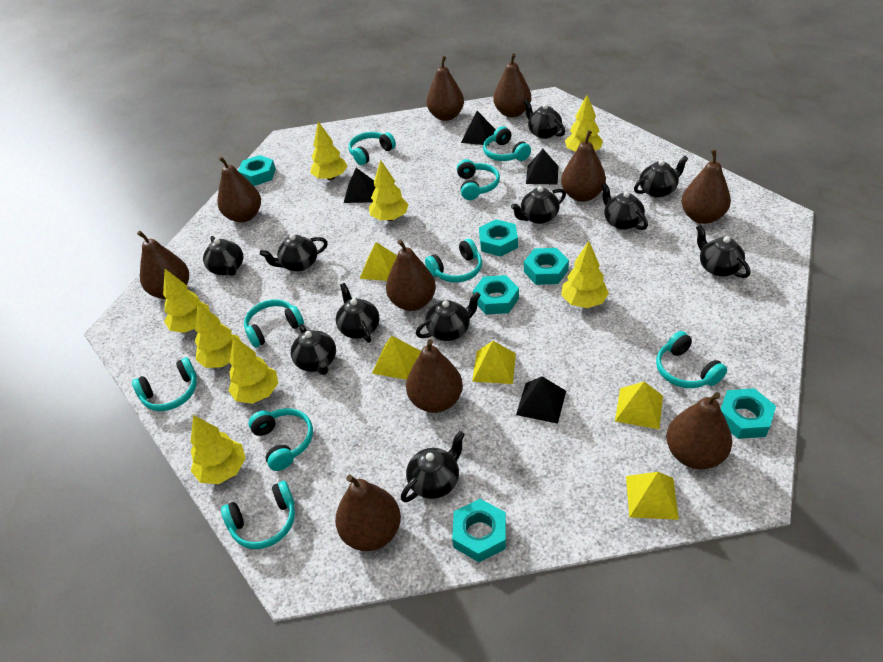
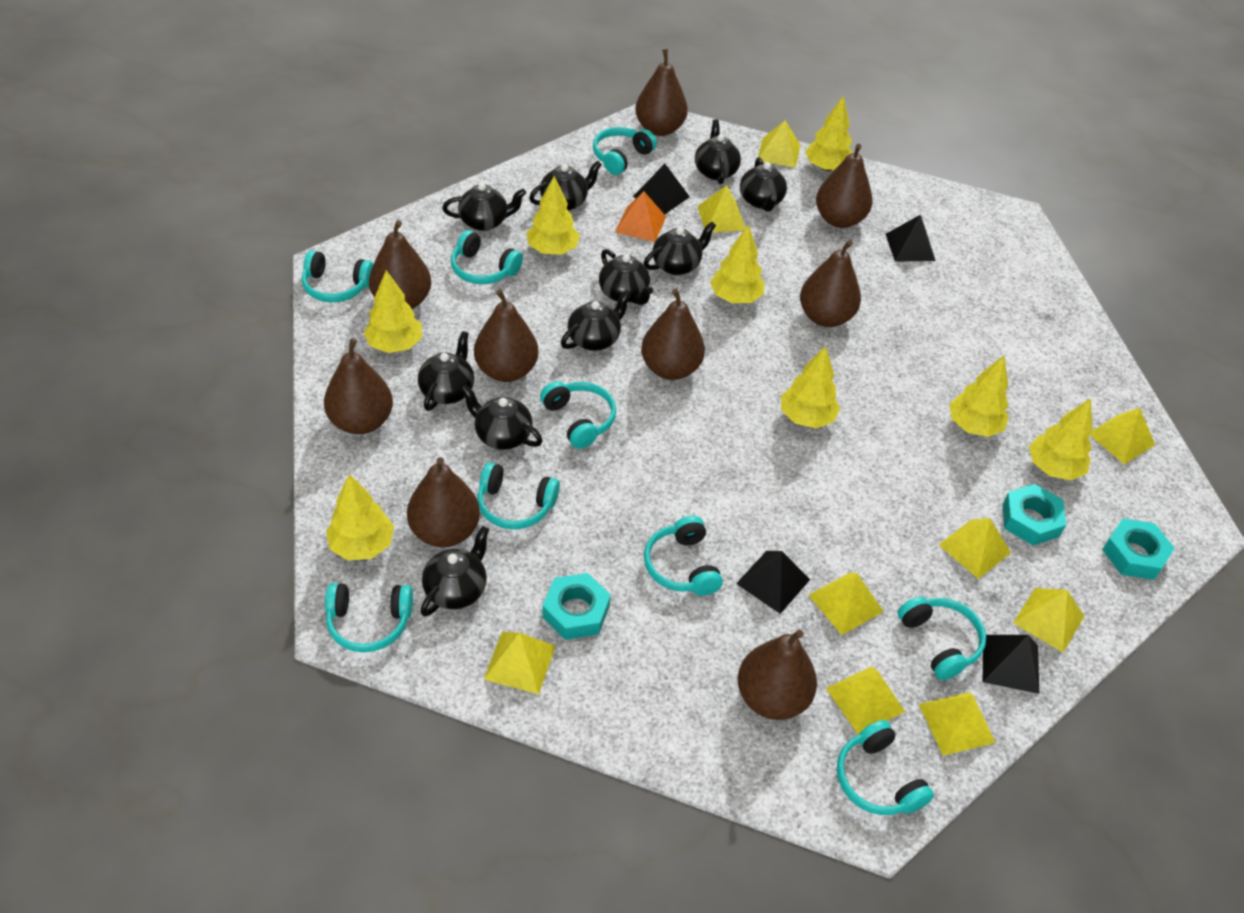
black teapot: 11 -> 10
brown pear: 10 -> 9
orange pyramid: 0 -> 1
turquoise nut: 6 -> 3
yellow pyramid: 5 -> 9

